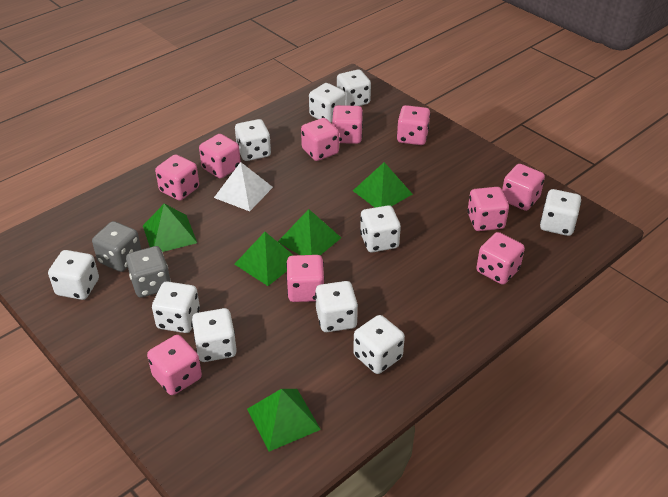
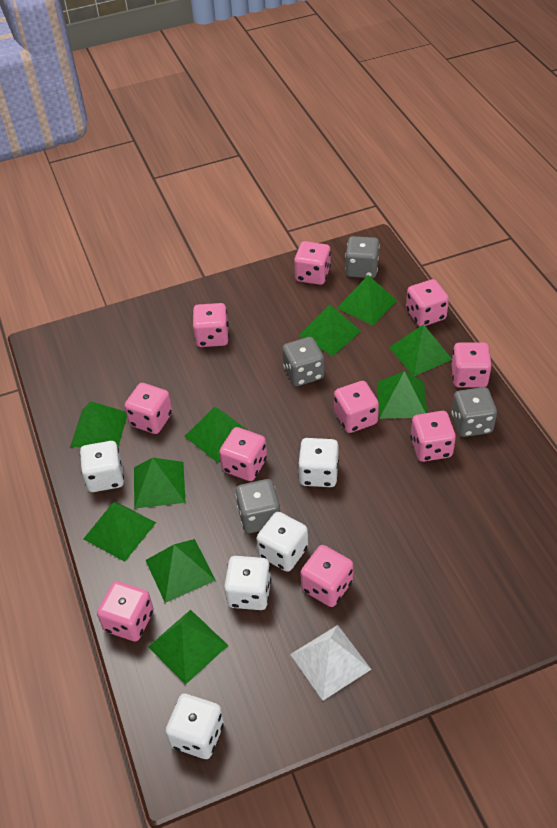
green pyramid: 5 -> 10
grey dice: 2 -> 4
white dice: 10 -> 5

